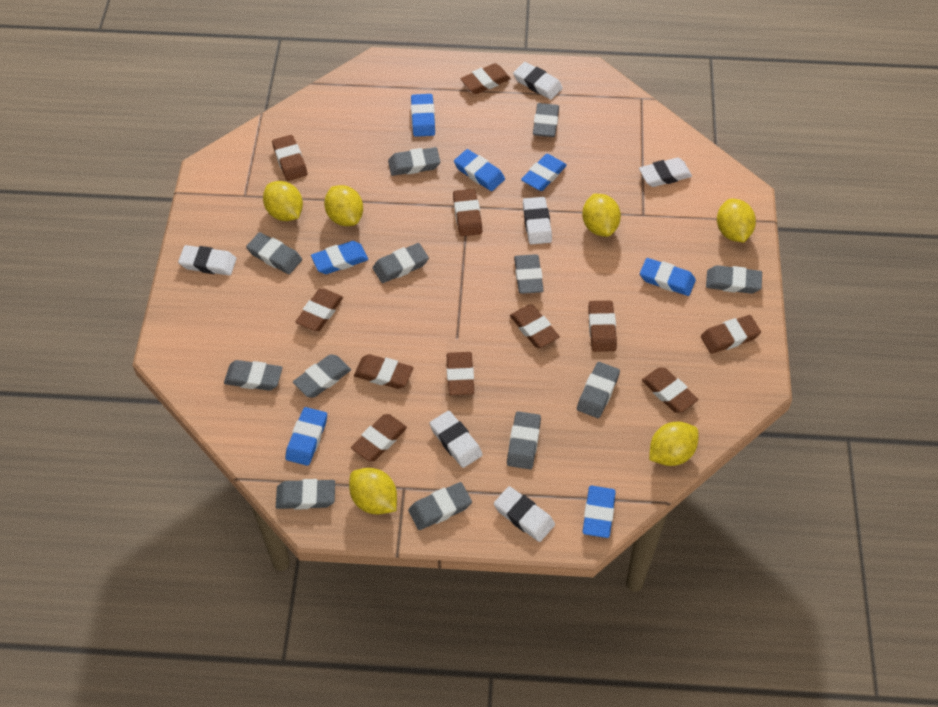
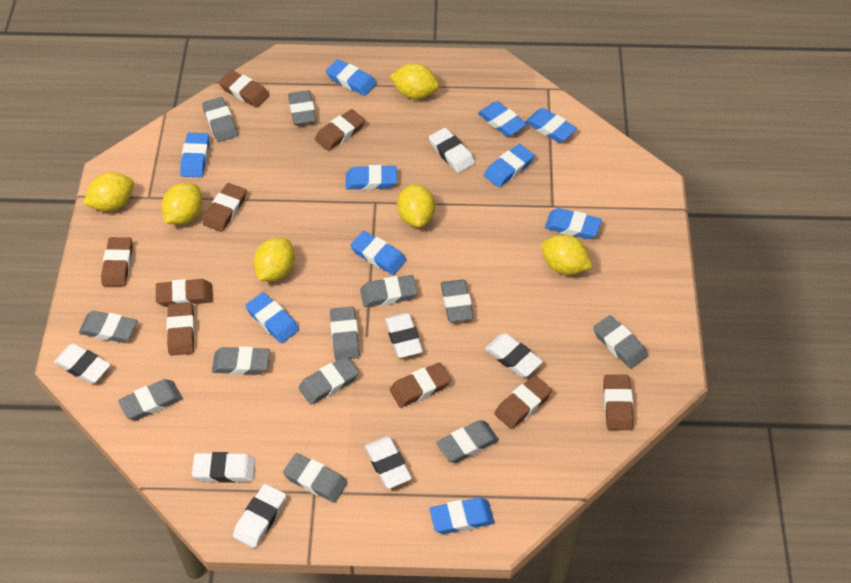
blue eraser: 7 -> 10
brown eraser: 11 -> 9
white eraser: 6 -> 7

